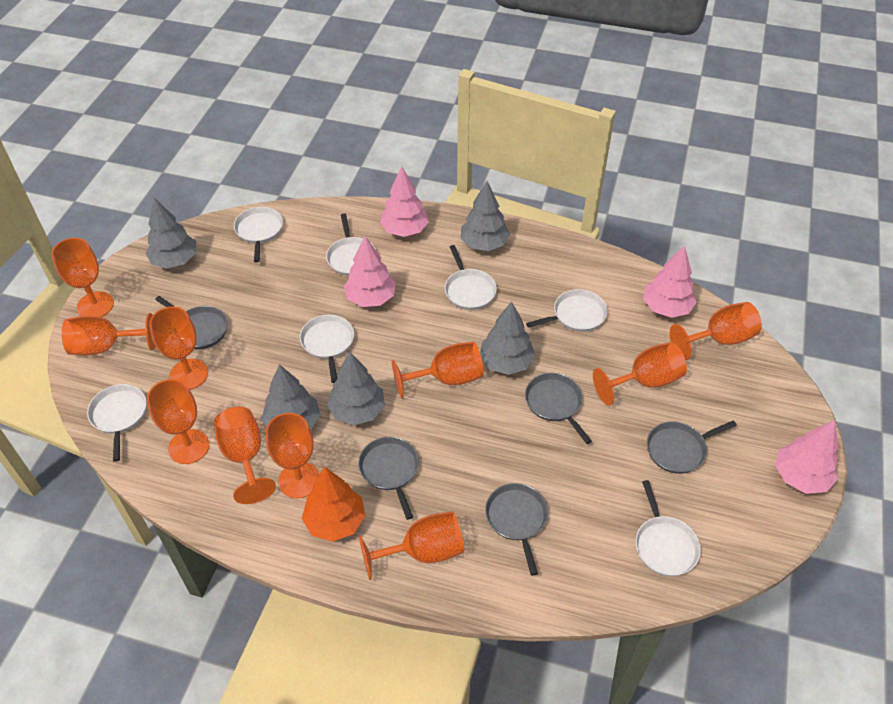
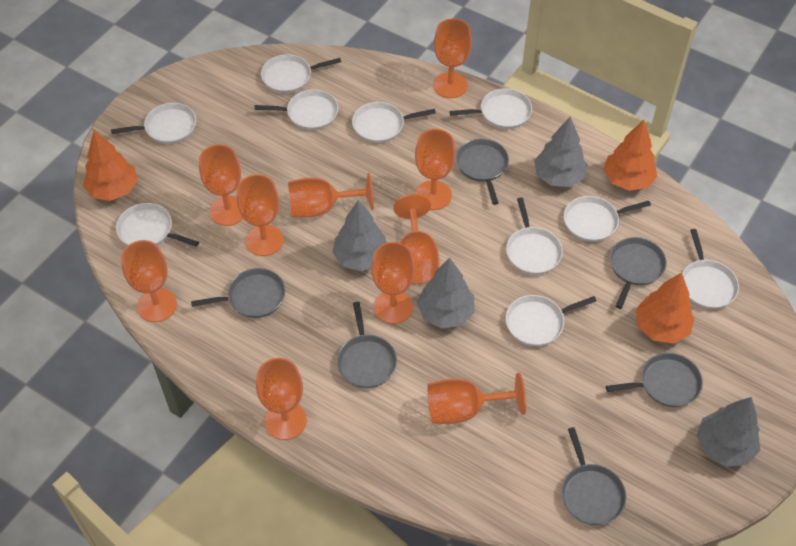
grey pan: 5 -> 6
grey tree: 5 -> 4
orange tree: 1 -> 3
pink tree: 4 -> 0
white pan: 7 -> 10

